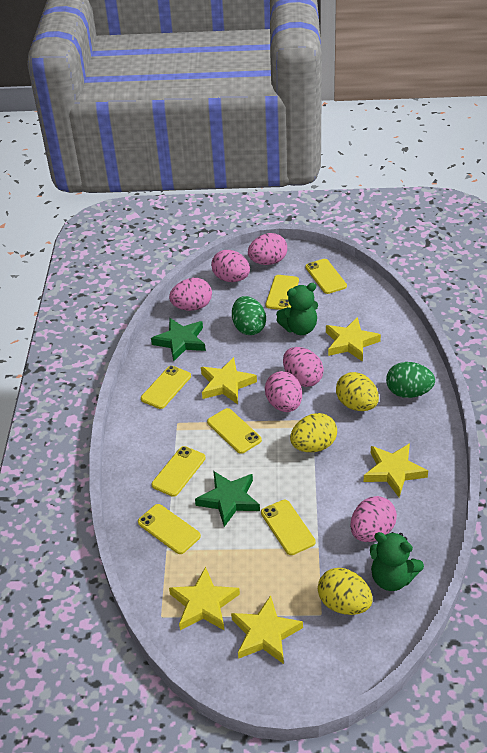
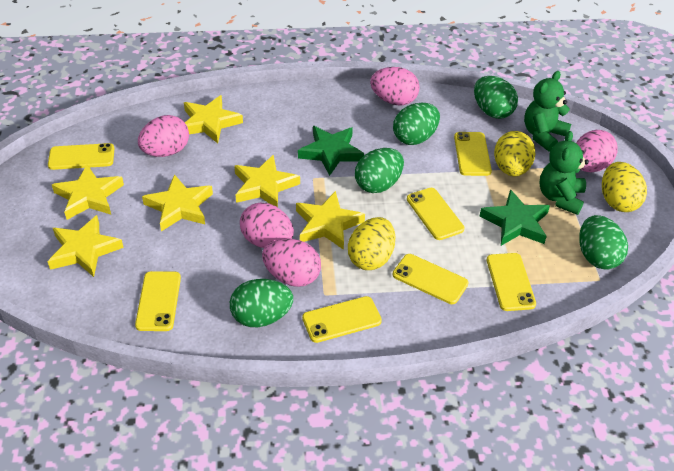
green egg: 2 -> 5
pink egg: 6 -> 5
yellow star: 5 -> 6

